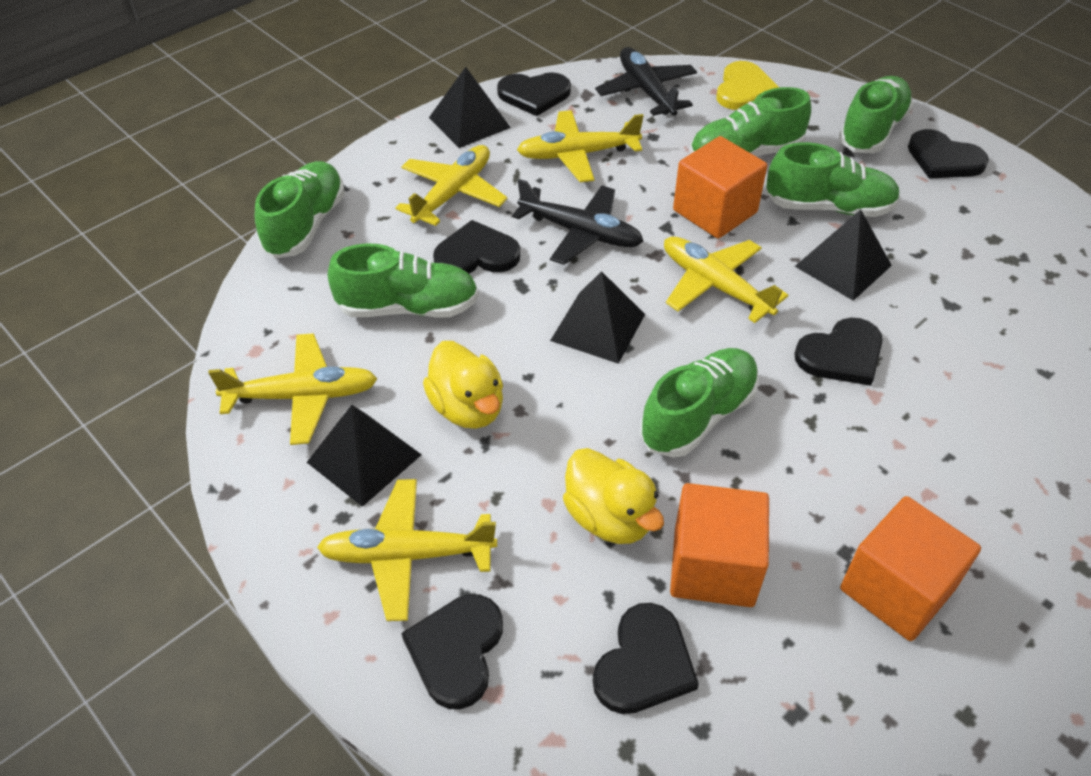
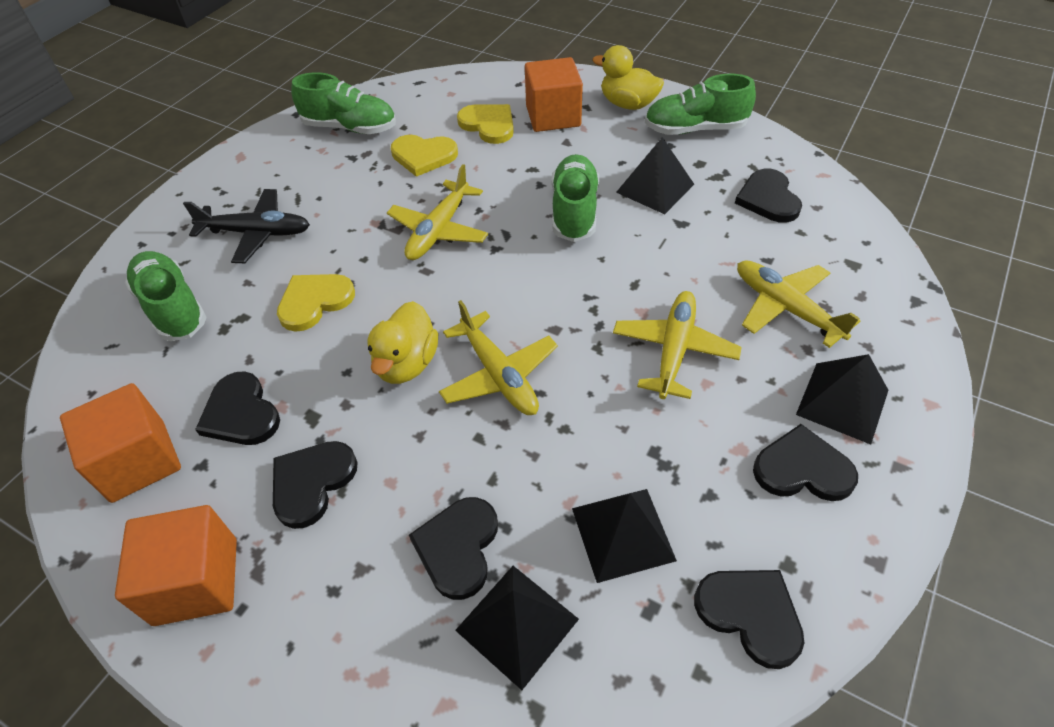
black plane: 2 -> 1
green shoe: 6 -> 4
yellow heart: 1 -> 3
yellow plane: 5 -> 4

